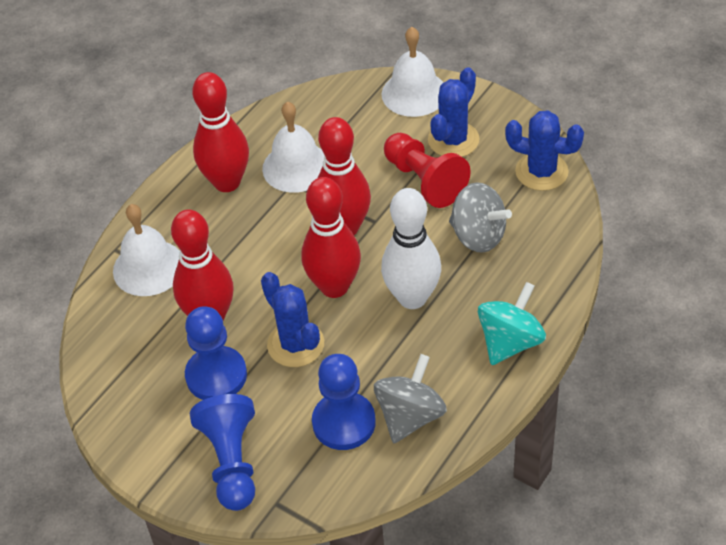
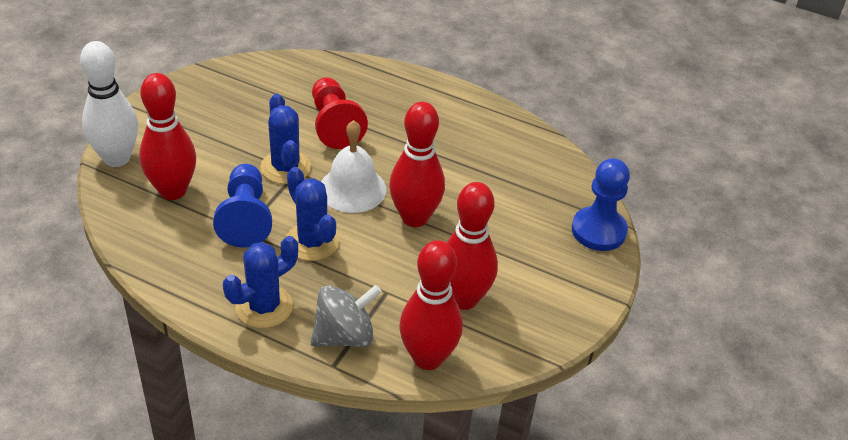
blue pawn: 3 -> 2
grey spinning top: 2 -> 1
turquoise spinning top: 1 -> 0
white bell: 3 -> 1

